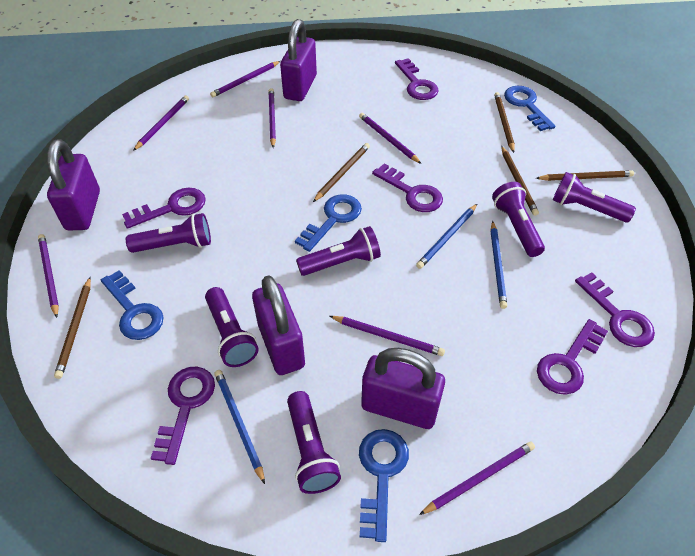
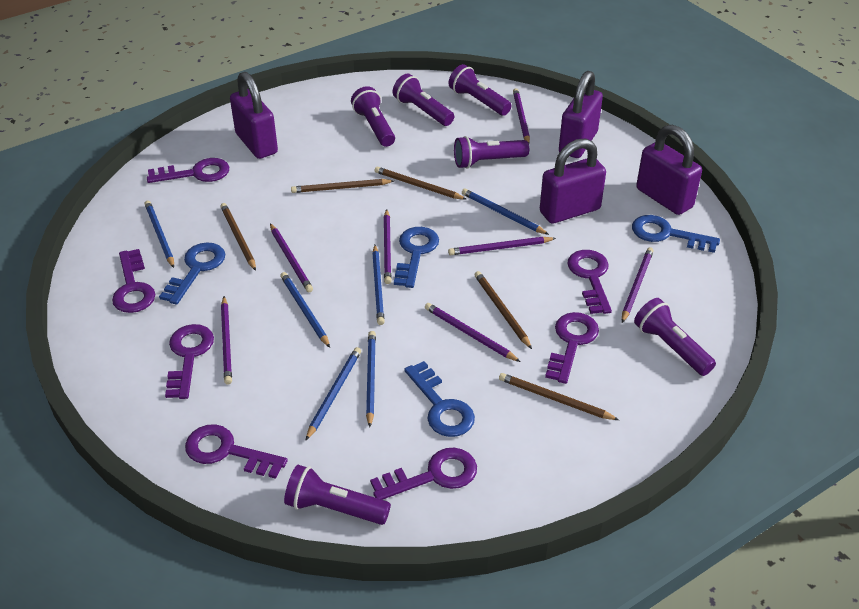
blue pencil: 3 -> 6
purple key: 6 -> 7

